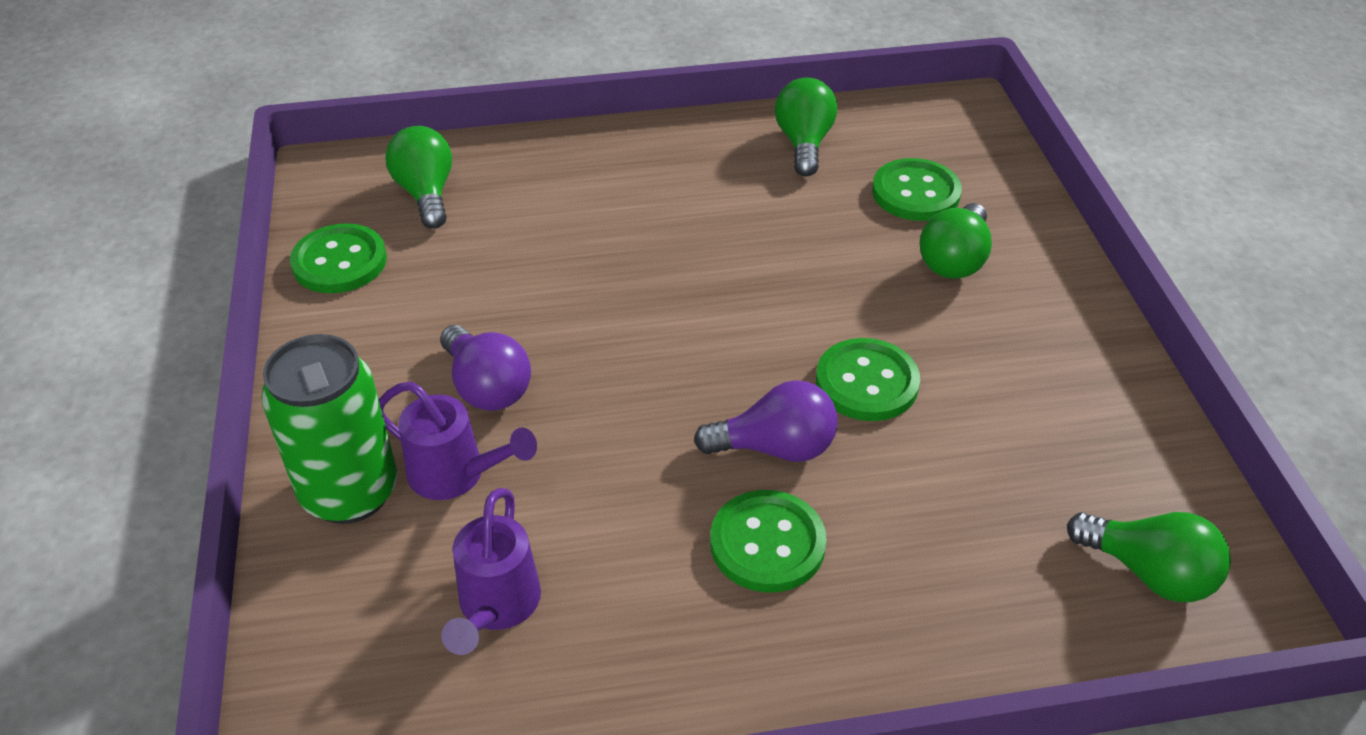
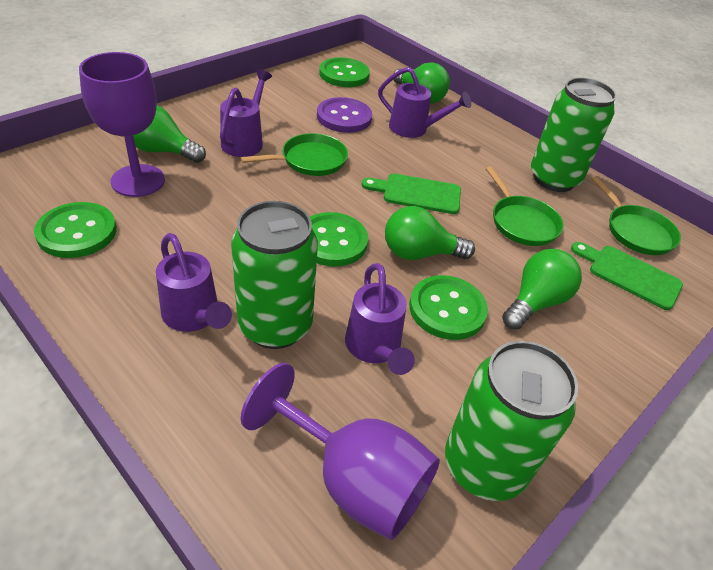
green can: 1 -> 3
green cutting board: 0 -> 2
green pan: 0 -> 3
purple button: 0 -> 1
purple goblet: 0 -> 2
purple light bulb: 2 -> 0
purple watering can: 2 -> 4

